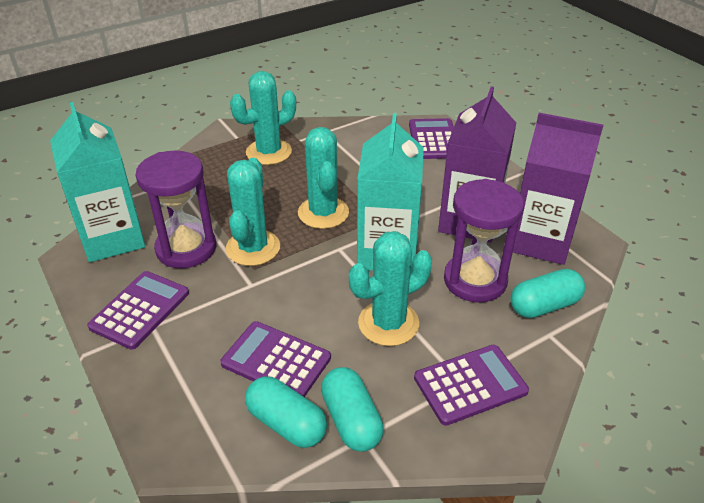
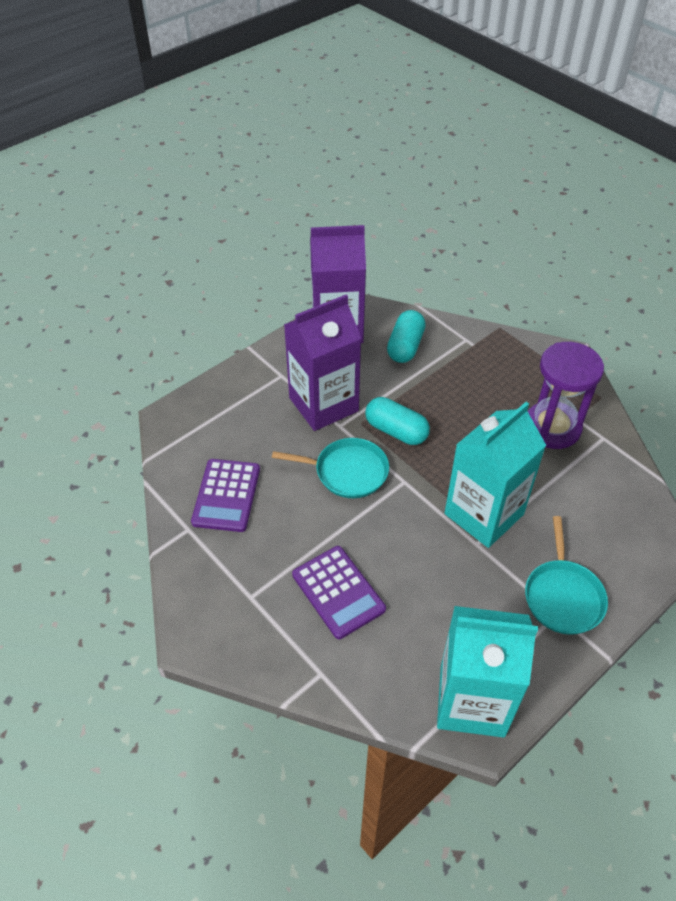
purple calculator: 4 -> 2
purple hourglass: 2 -> 1
turquoise cactus: 4 -> 0
turquoise capsule: 3 -> 2
turquoise pan: 0 -> 2

